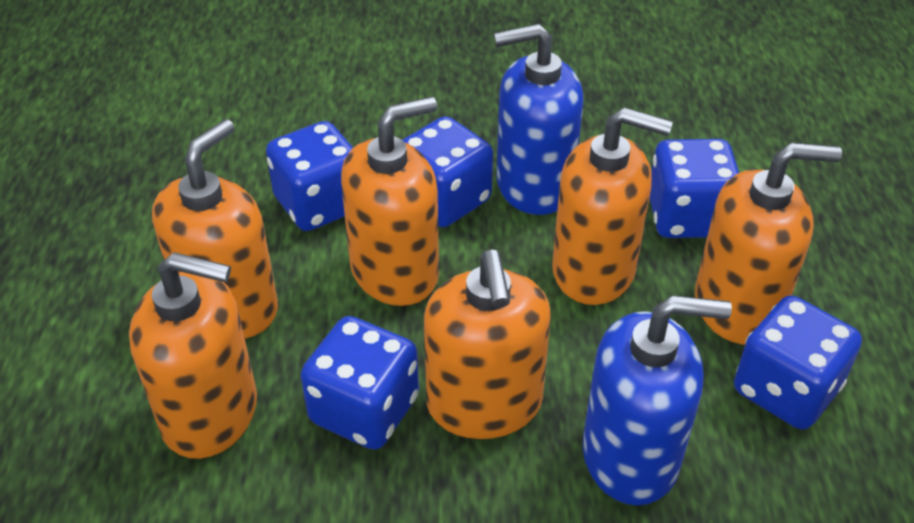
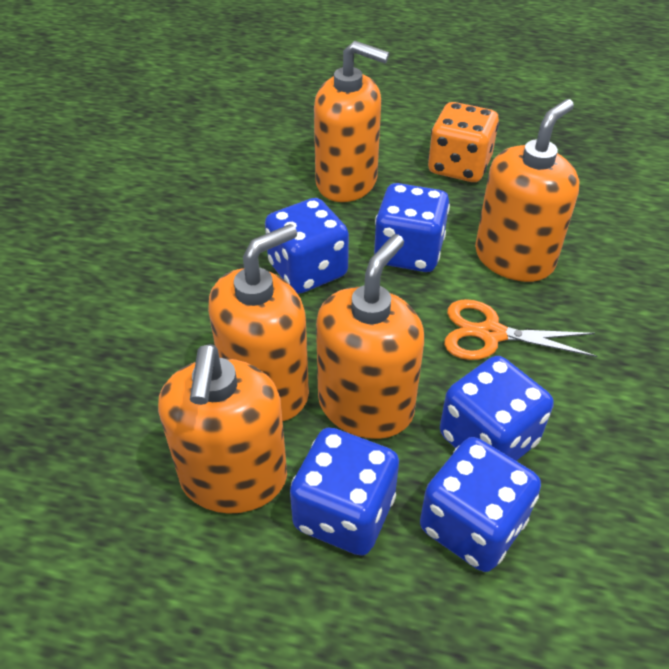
blue soap dispenser: 2 -> 0
orange dice: 0 -> 1
orange scissors: 0 -> 1
orange soap dispenser: 6 -> 5

